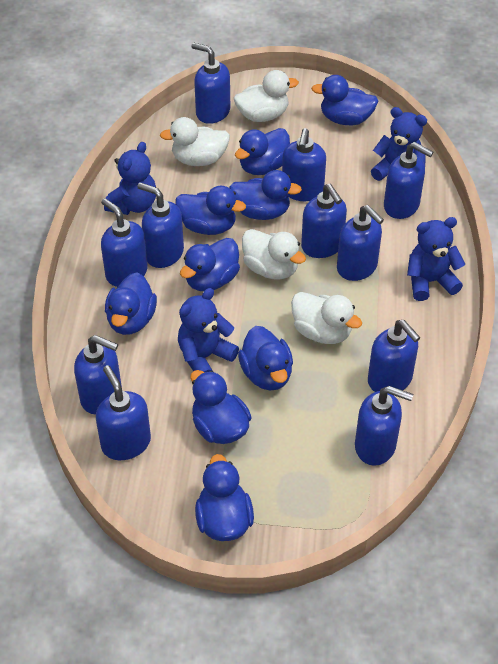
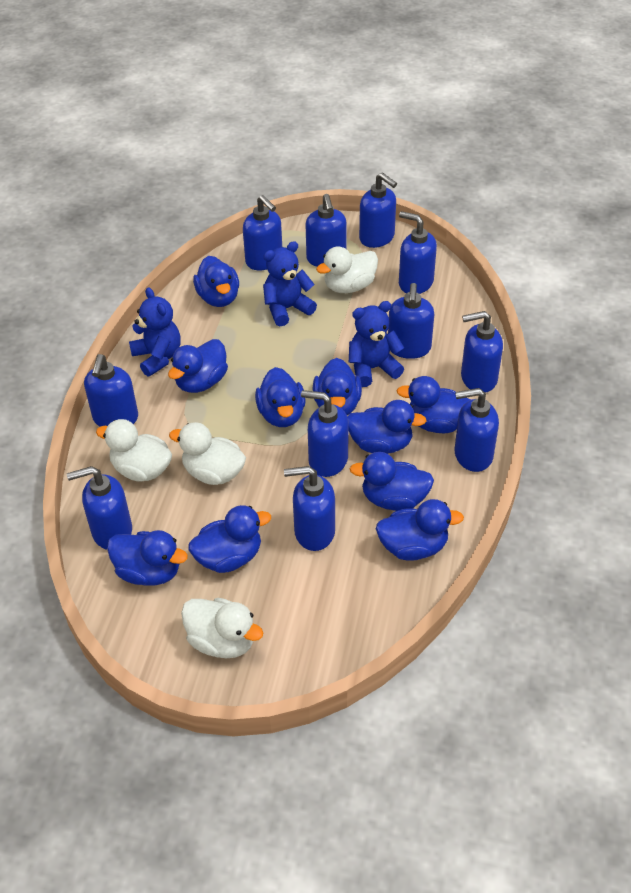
blue duck: 9 -> 10
blue teddy bear: 4 -> 3

